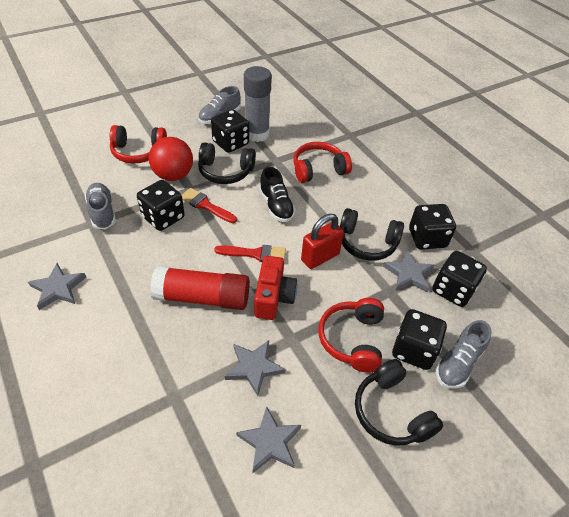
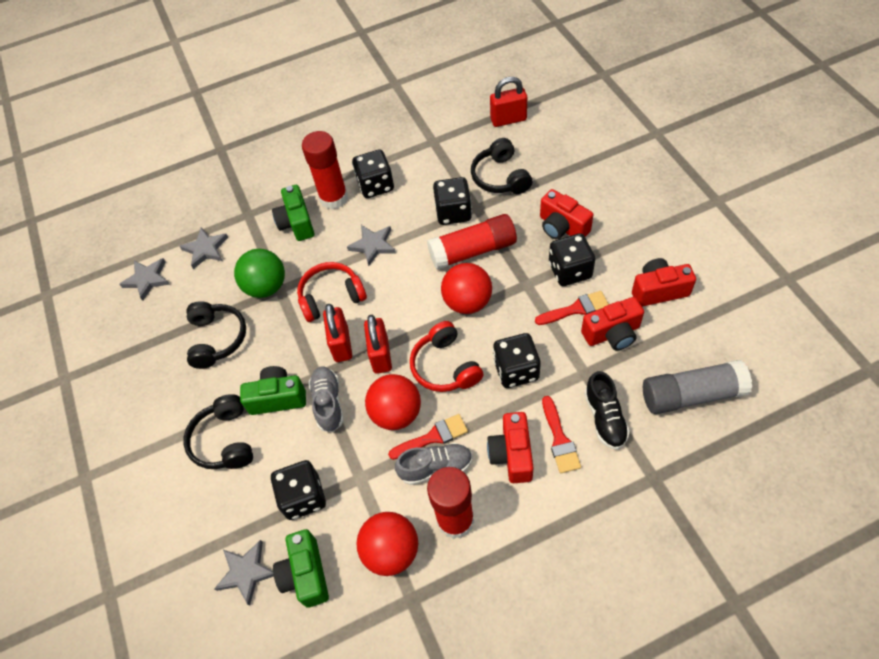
green ball: 0 -> 1
green camera: 0 -> 3
grey shoe: 3 -> 2
red ball: 1 -> 3
red brush: 2 -> 3
red camera: 1 -> 4
red glue stick: 1 -> 3
red headphones: 3 -> 2
red padlock: 1 -> 3

